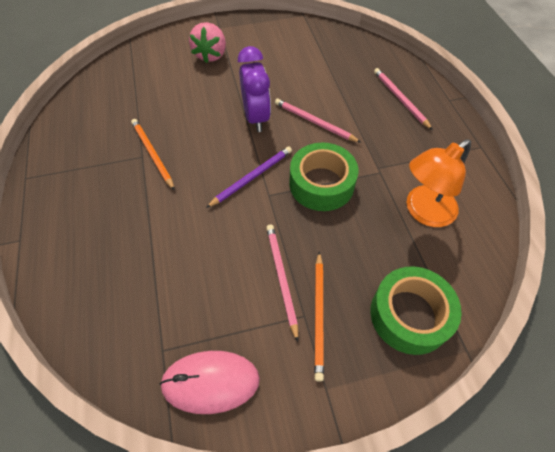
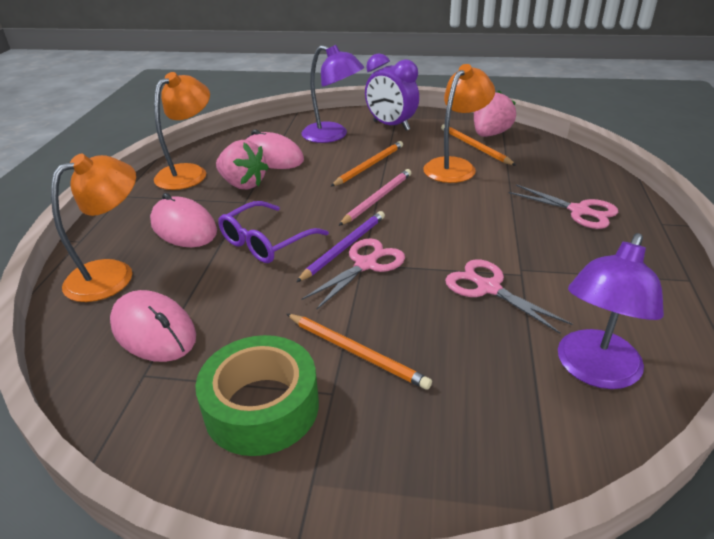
green tape: 2 -> 1
orange lamp: 1 -> 3
orange pencil: 2 -> 3
pink mouse: 1 -> 3
pink pencil: 3 -> 1
pink scissors: 0 -> 3
pink strawberry: 1 -> 2
purple glasses: 0 -> 1
purple lamp: 0 -> 2

